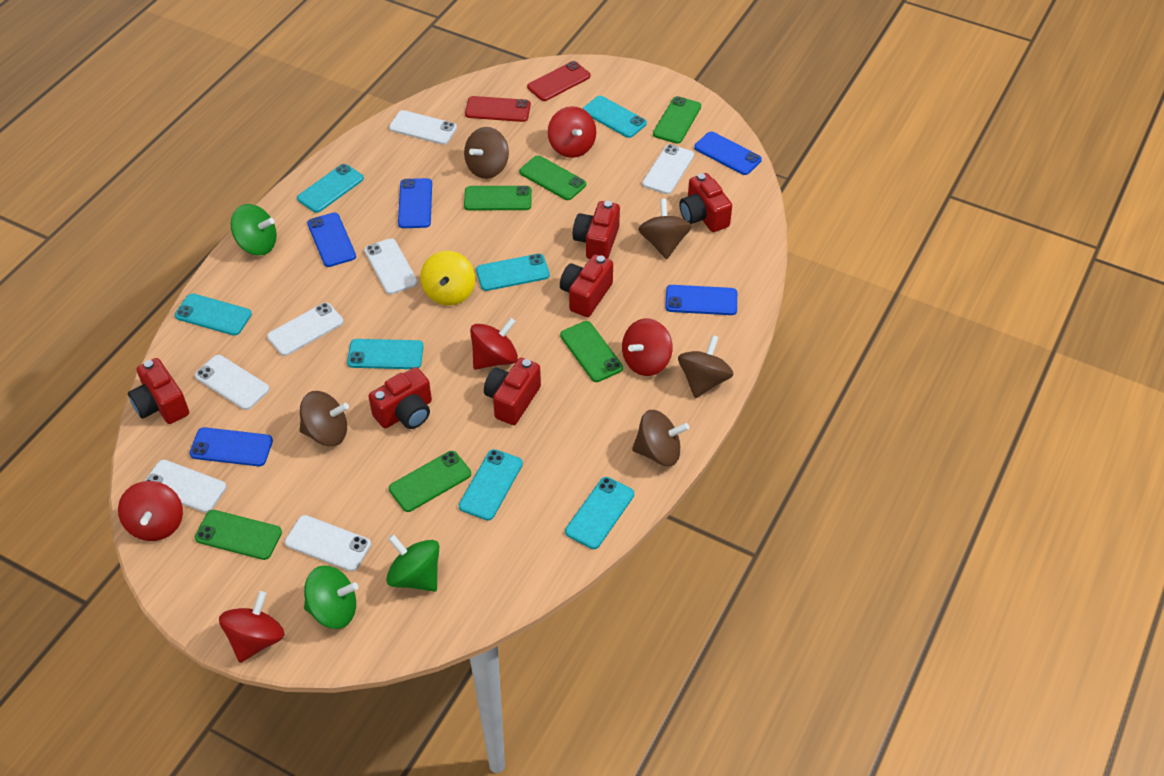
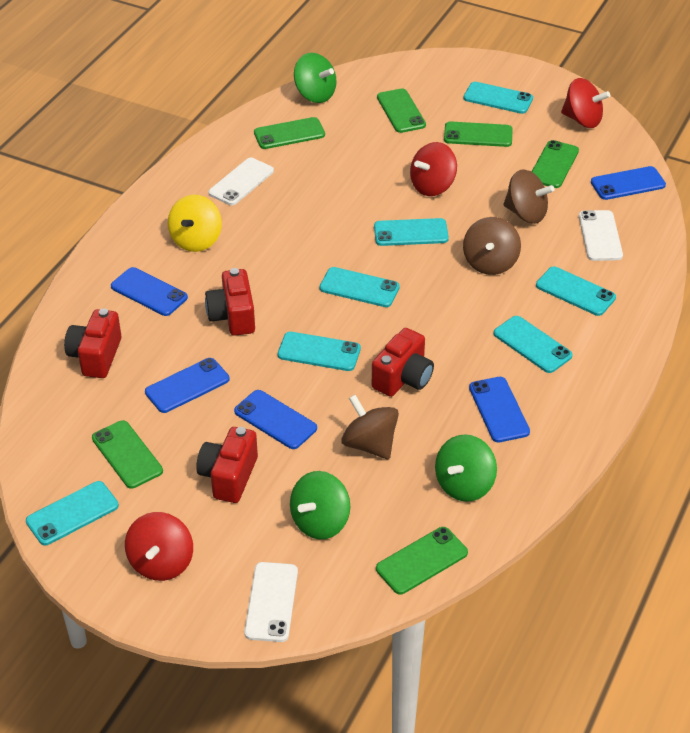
brown spinning top: 5 -> 3
red camera: 6 -> 4
red phone: 2 -> 0
red spinning top: 5 -> 3
white phone: 7 -> 3

